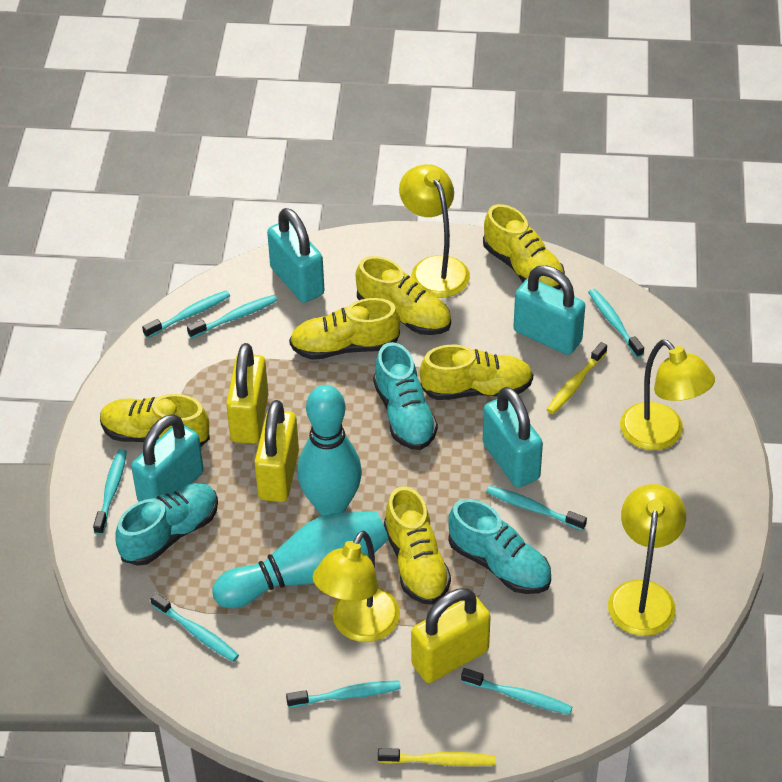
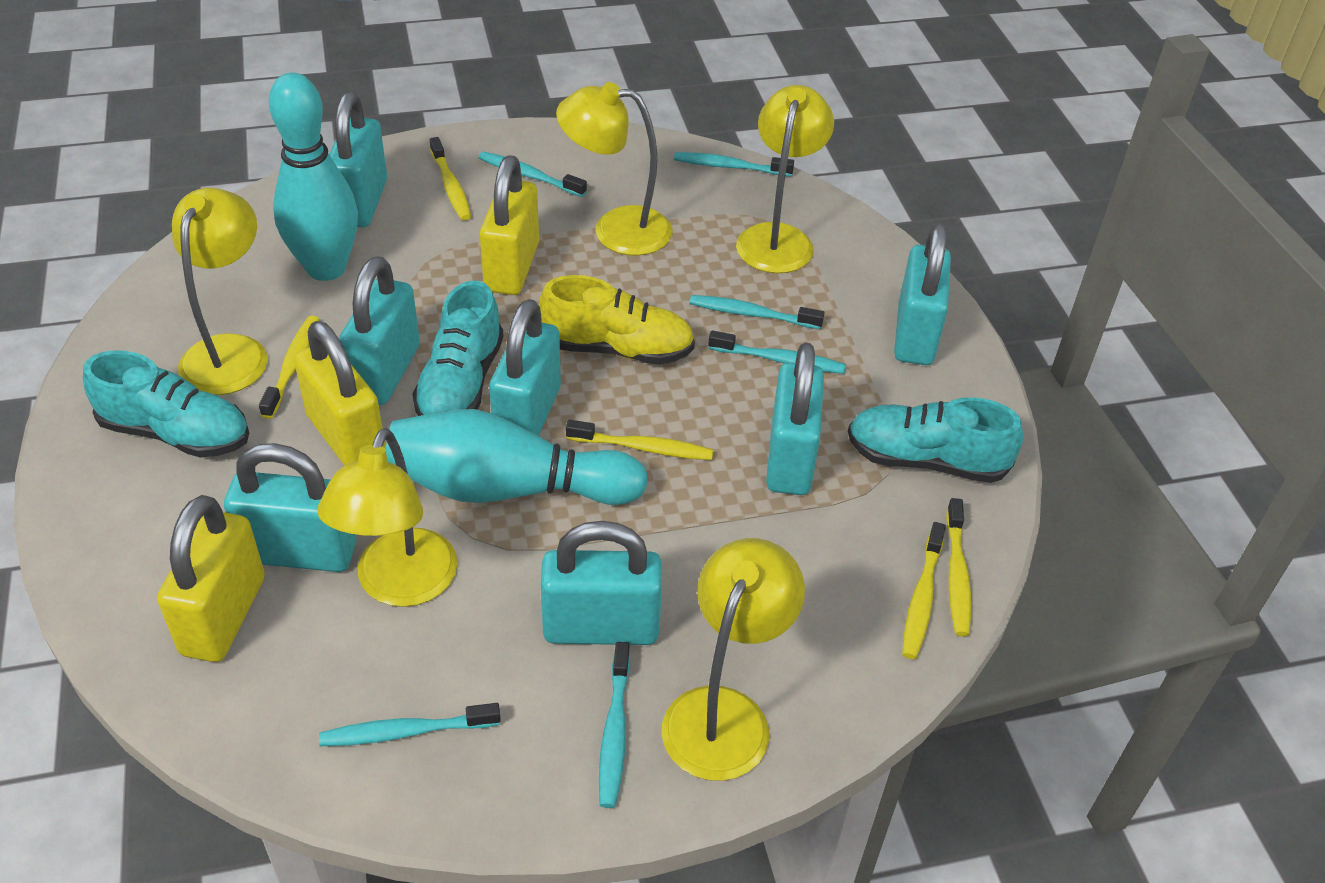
turquoise padlock: 4 -> 7
turquoise toothbrush: 8 -> 6
yellow lamp: 4 -> 5
yellow shoe: 6 -> 1
yellow toothbrush: 2 -> 5

